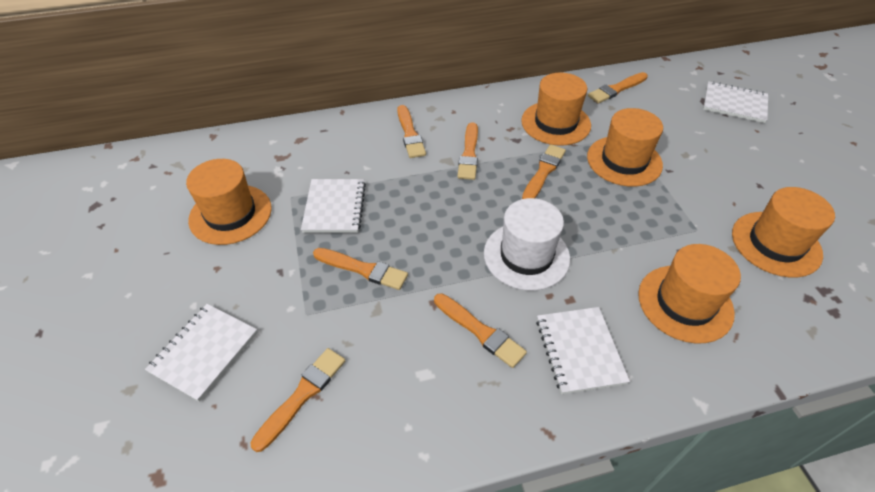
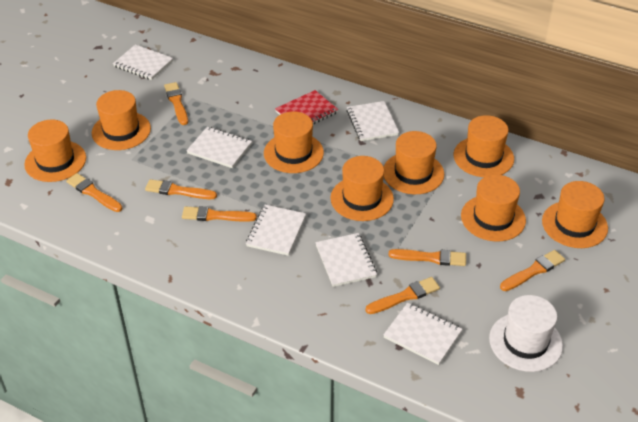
orange hat: 5 -> 8
red notebook: 0 -> 1
white notebook: 4 -> 6

